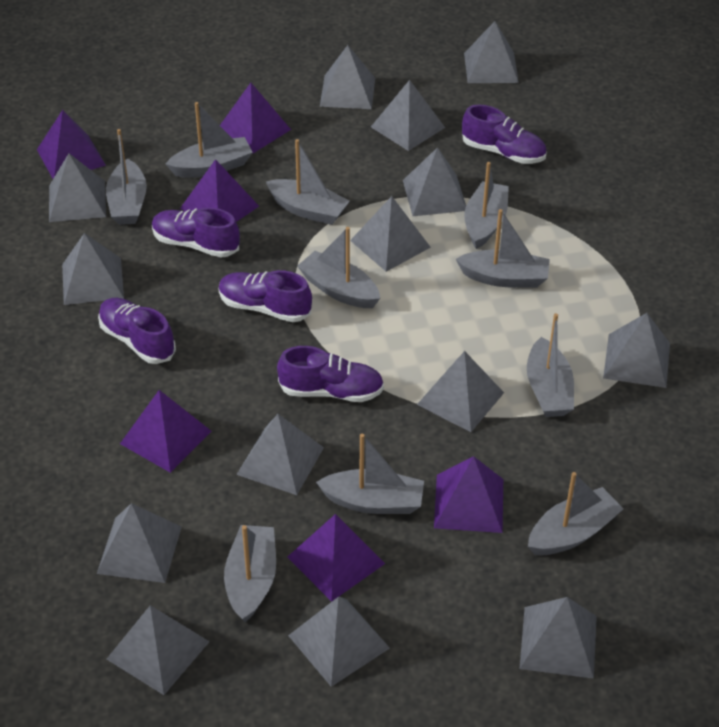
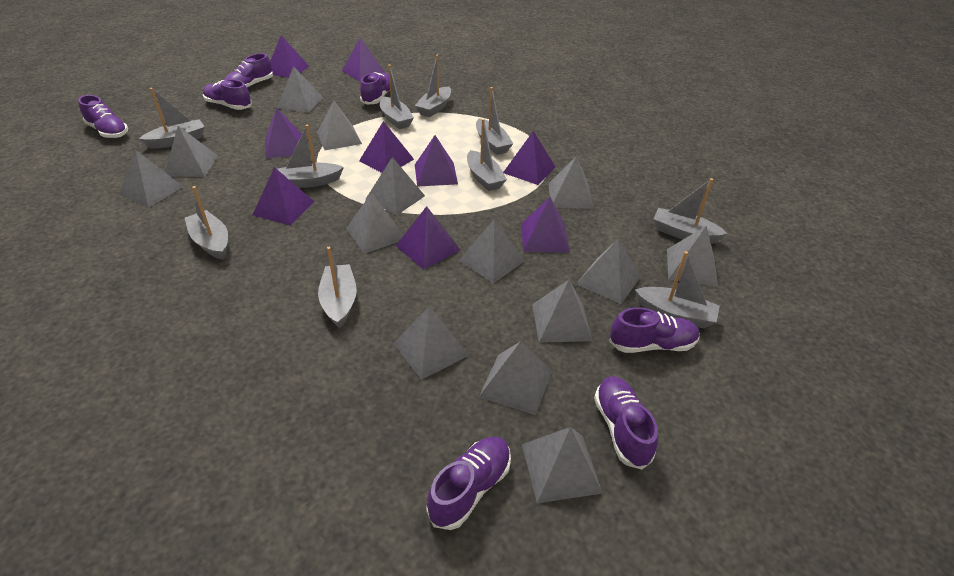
purple pyramid: 6 -> 9
purple shoe: 5 -> 7

